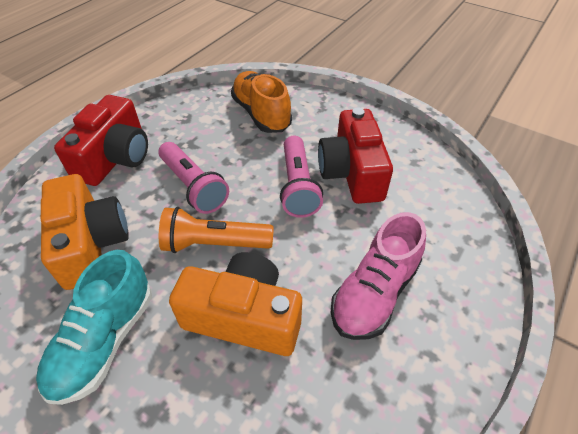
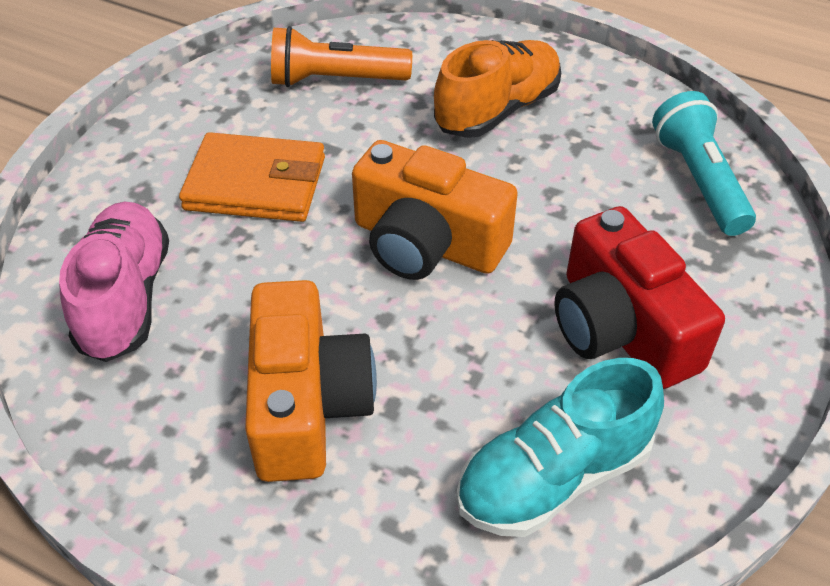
orange wallet: 0 -> 1
pink flashlight: 2 -> 0
red camera: 2 -> 1
turquoise flashlight: 0 -> 1

